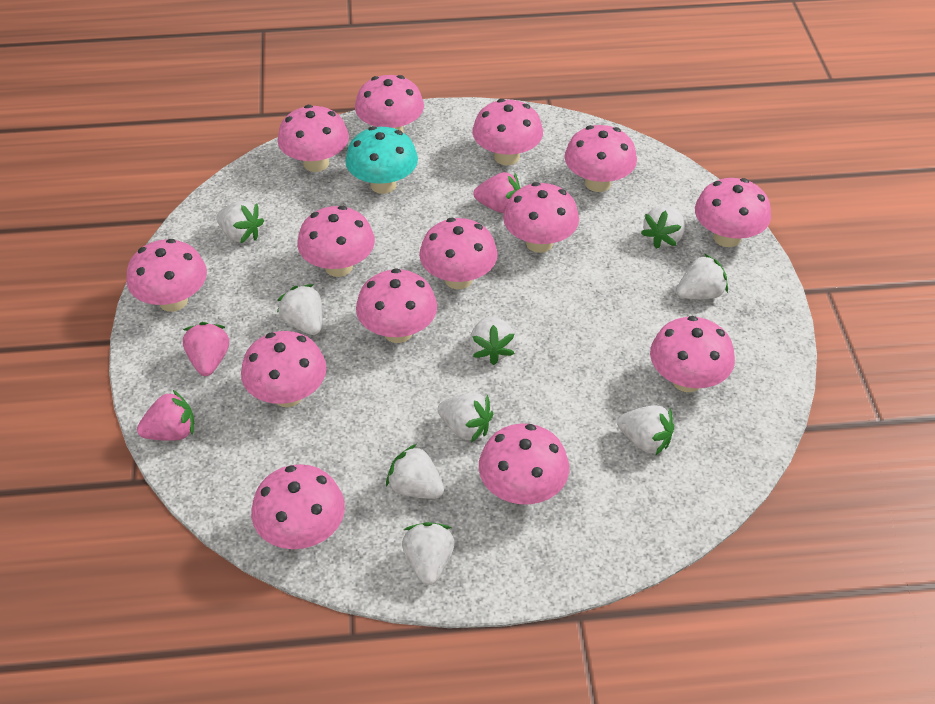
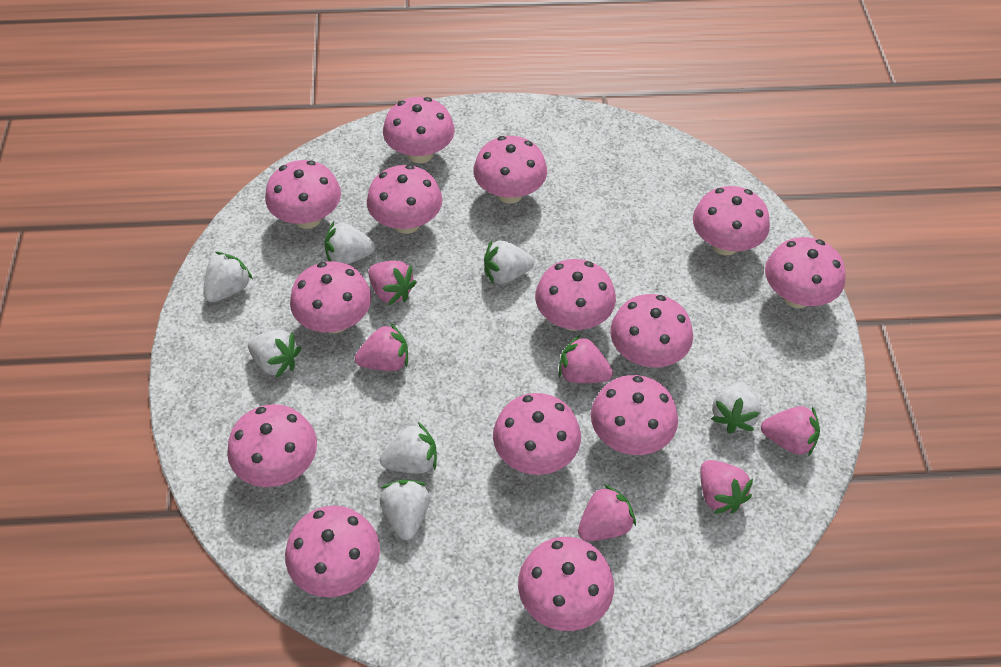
pink strawberry: 3 -> 6
turquoise mushroom: 1 -> 0
white strawberry: 9 -> 7

